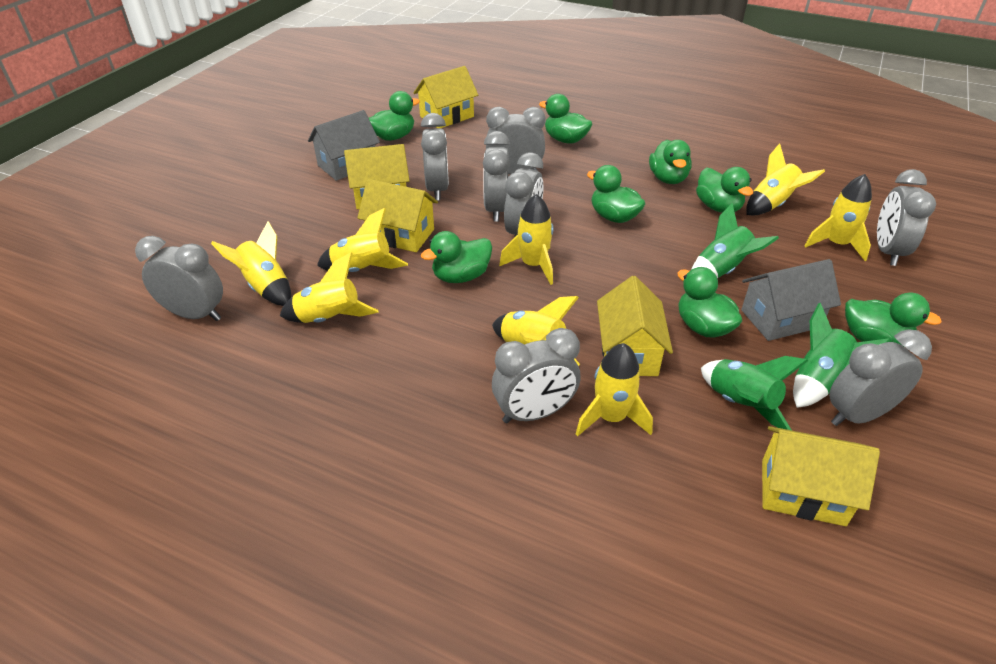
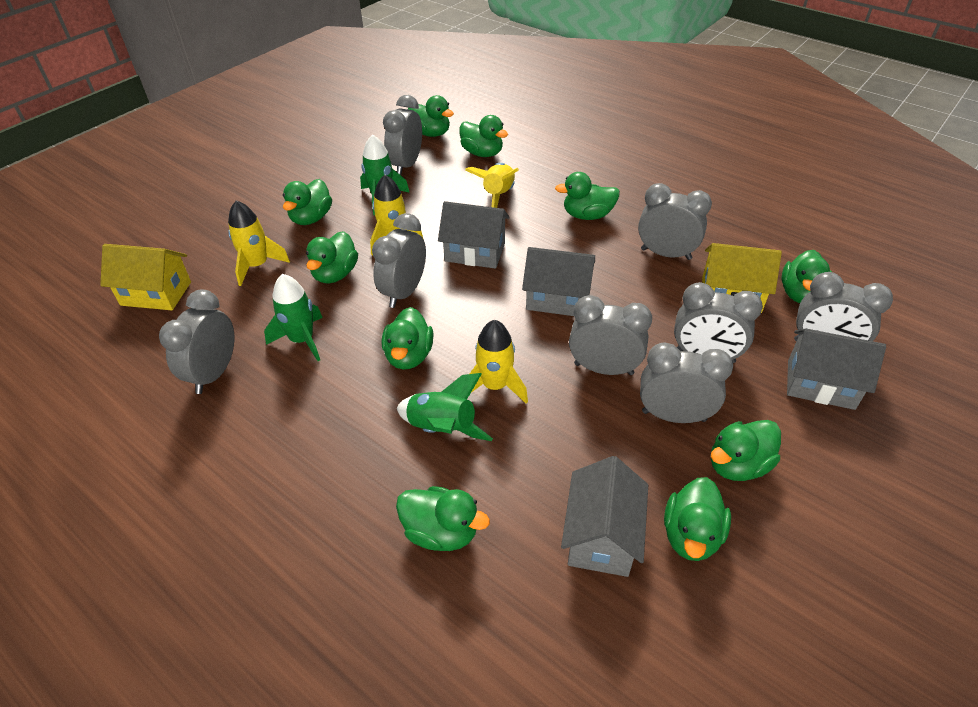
green duck: 8 -> 10
grey house: 2 -> 4
yellow house: 5 -> 2
yellow rocket: 8 -> 4

